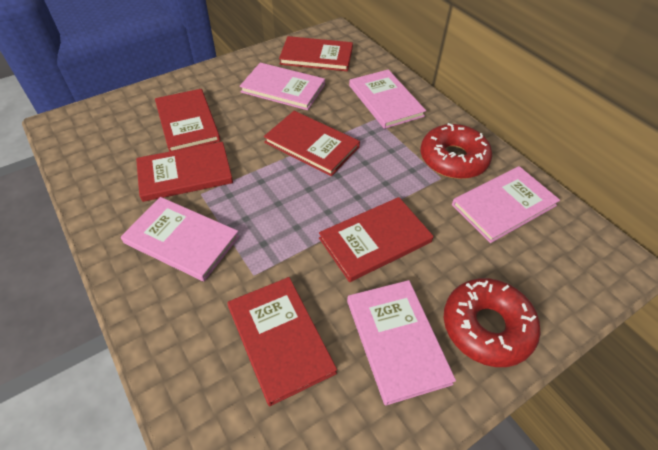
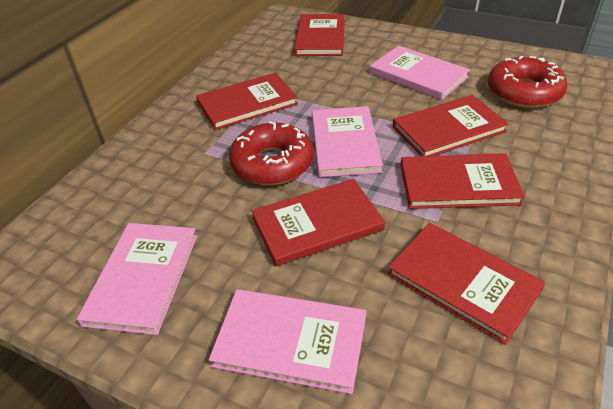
pink book: 5 -> 4

